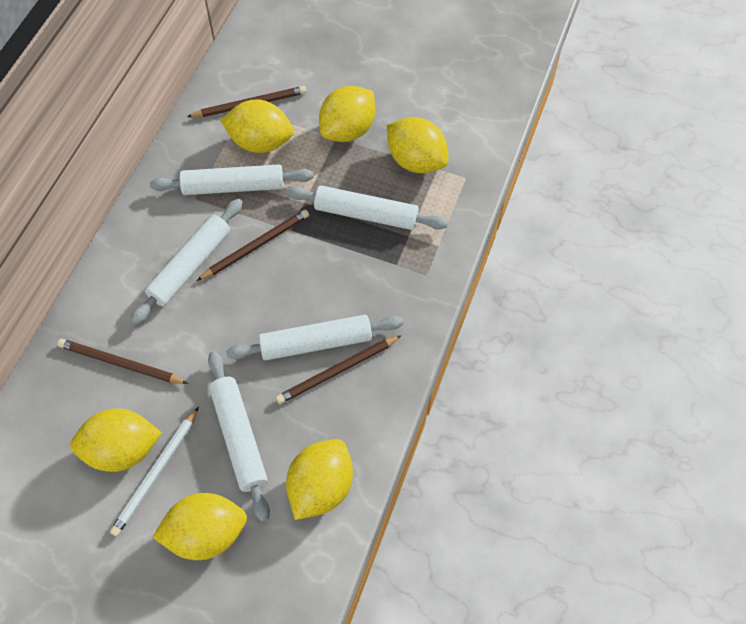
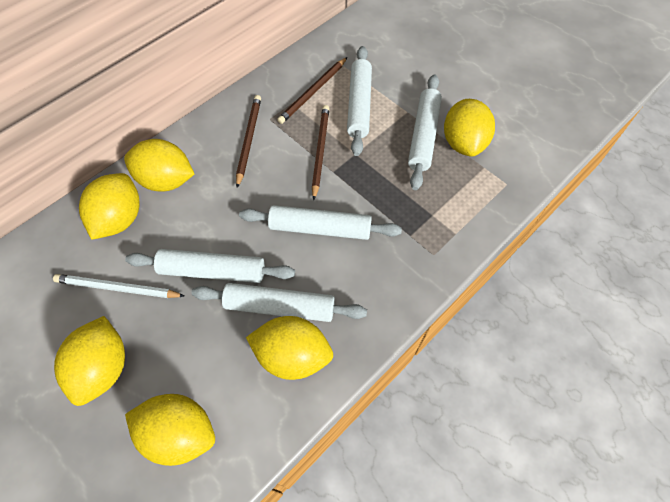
brown pencil: 4 -> 3

